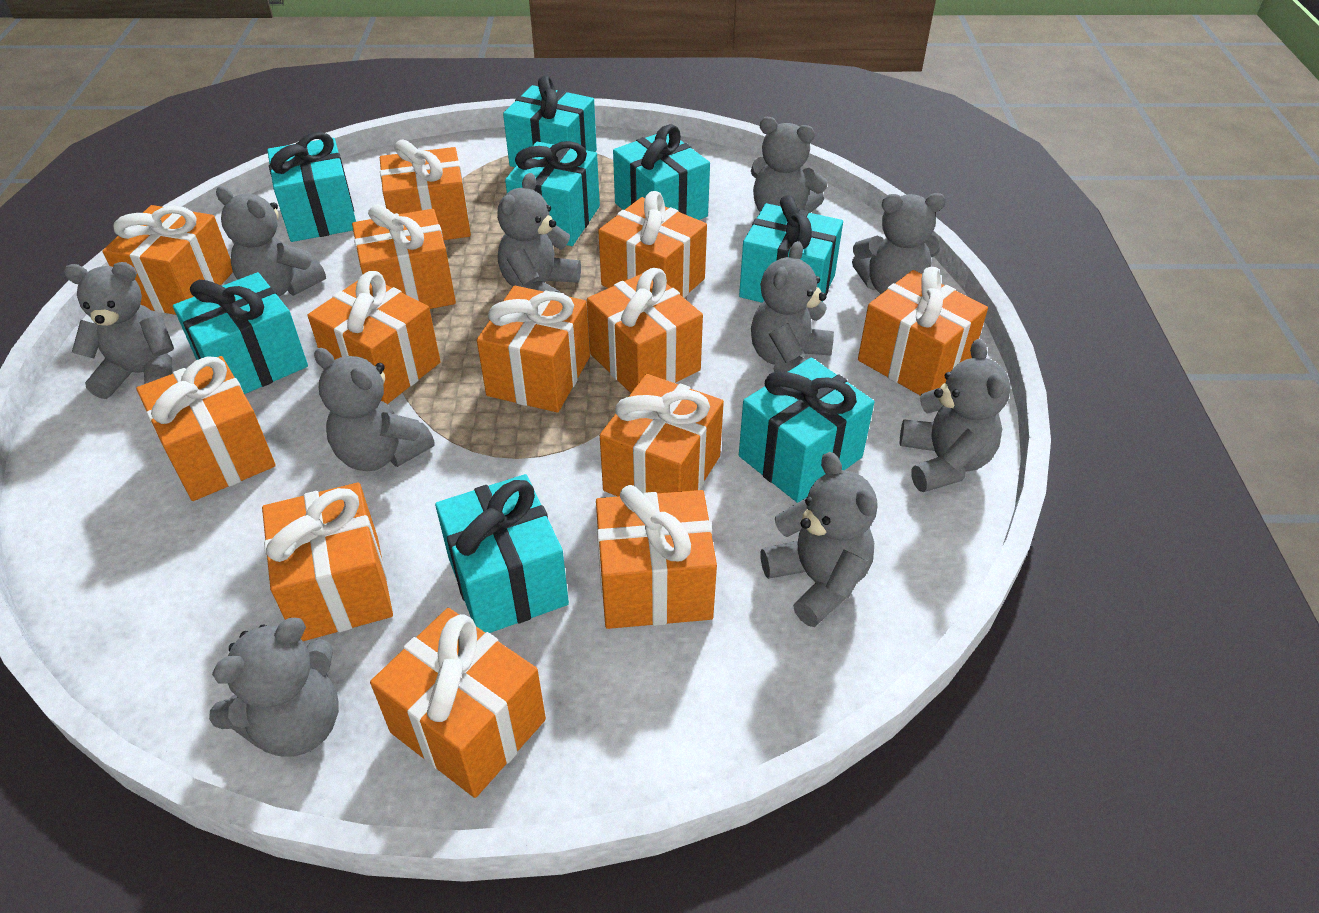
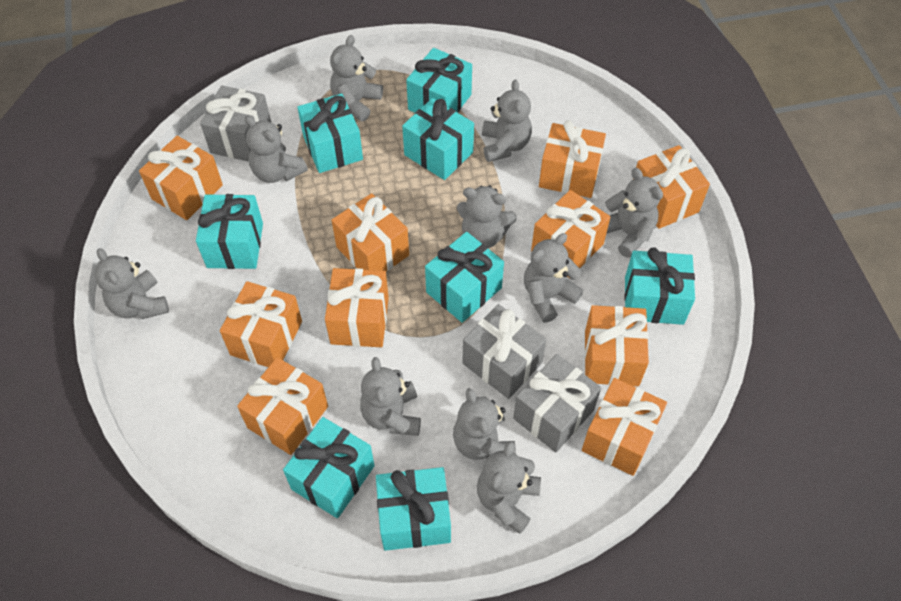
grey gift: 0 -> 3
orange gift: 13 -> 10

